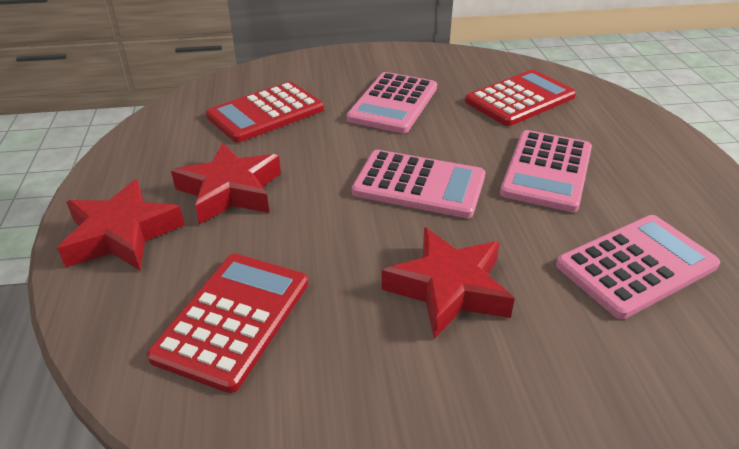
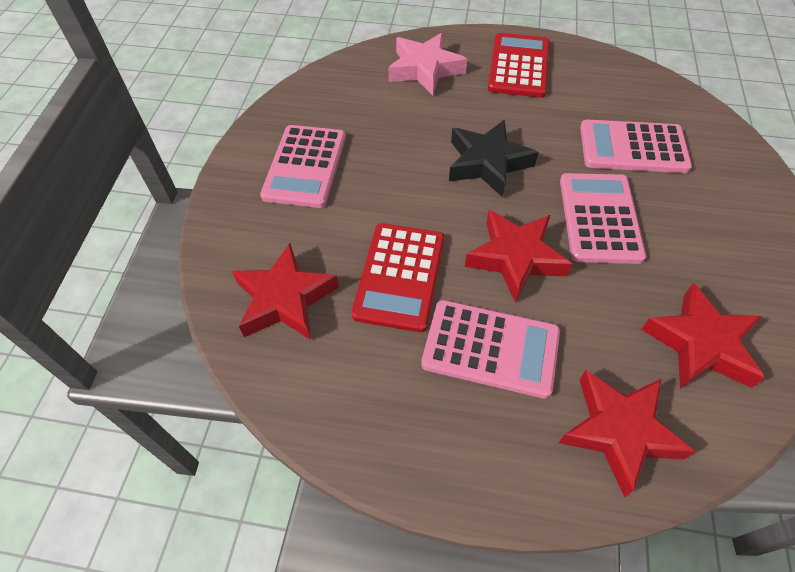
black star: 0 -> 1
pink star: 0 -> 1
red calculator: 3 -> 2
red star: 3 -> 4

